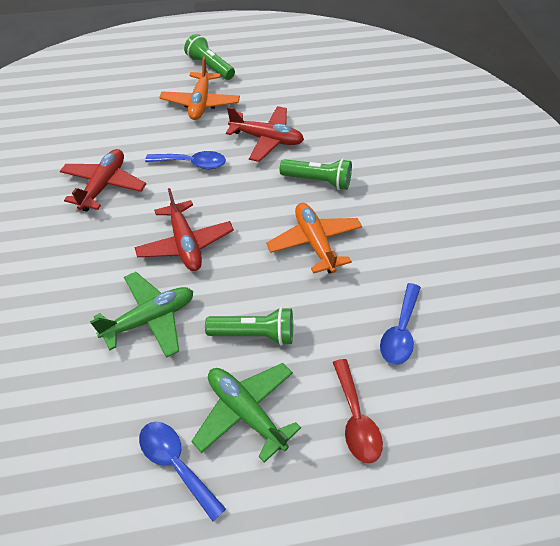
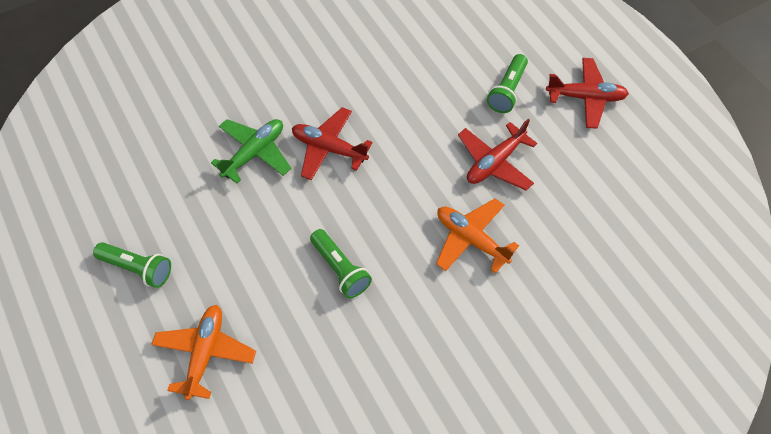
blue spoon: 3 -> 0
green plane: 2 -> 1
red spoon: 1 -> 0

